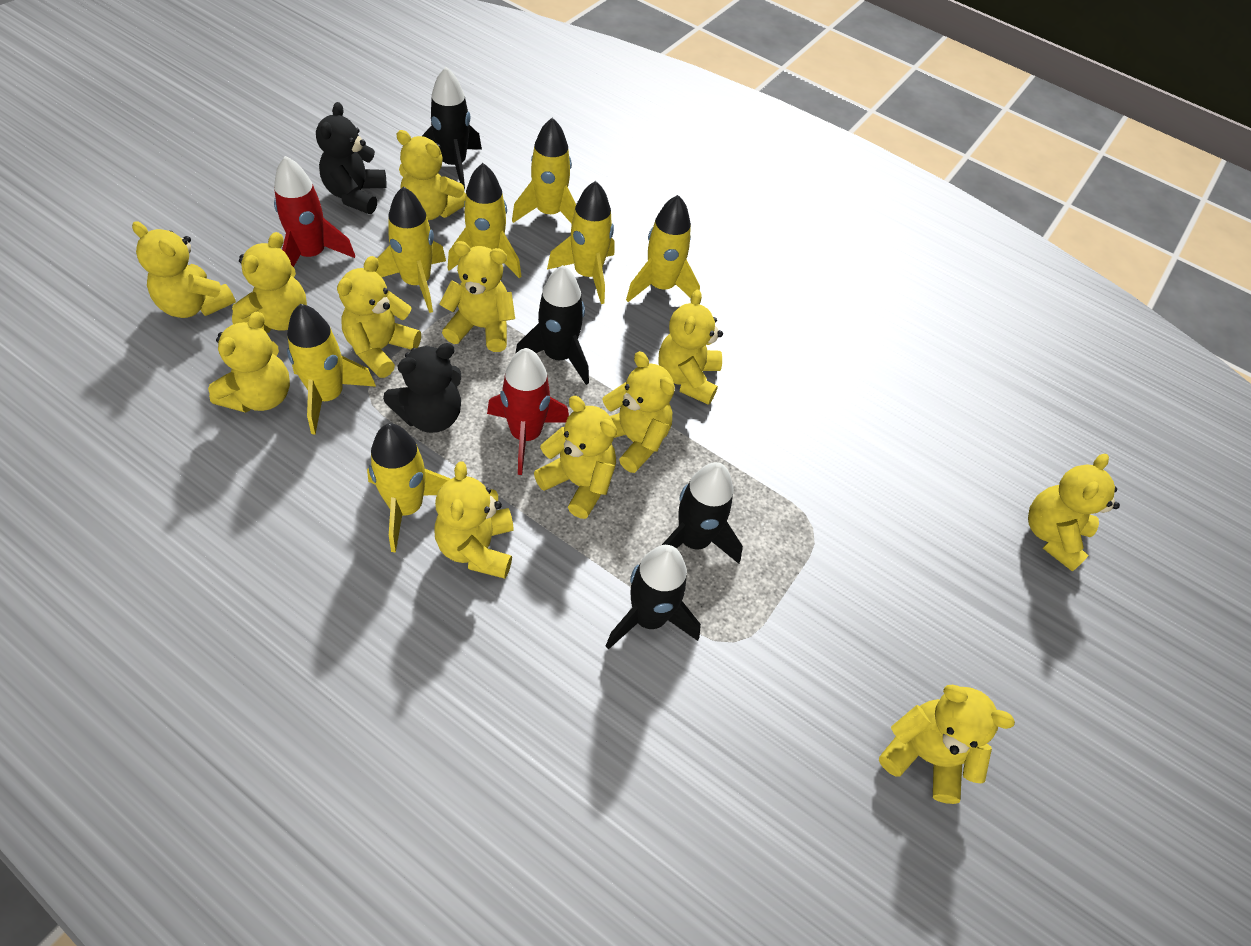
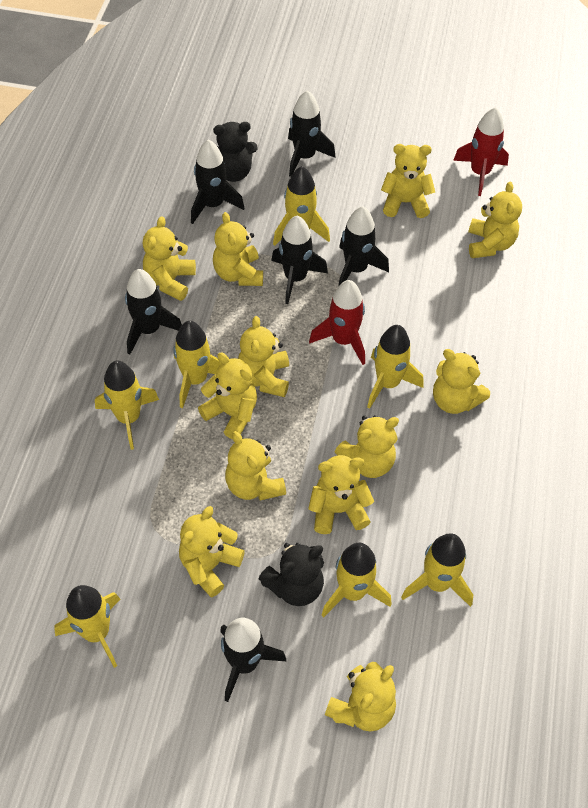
black rocket: 4 -> 6

